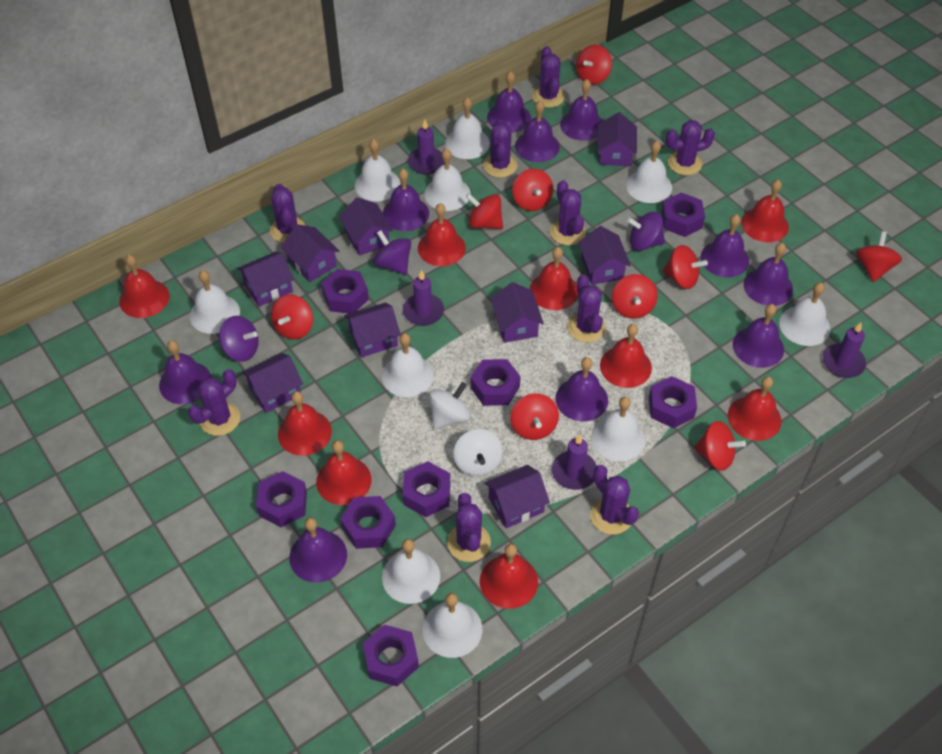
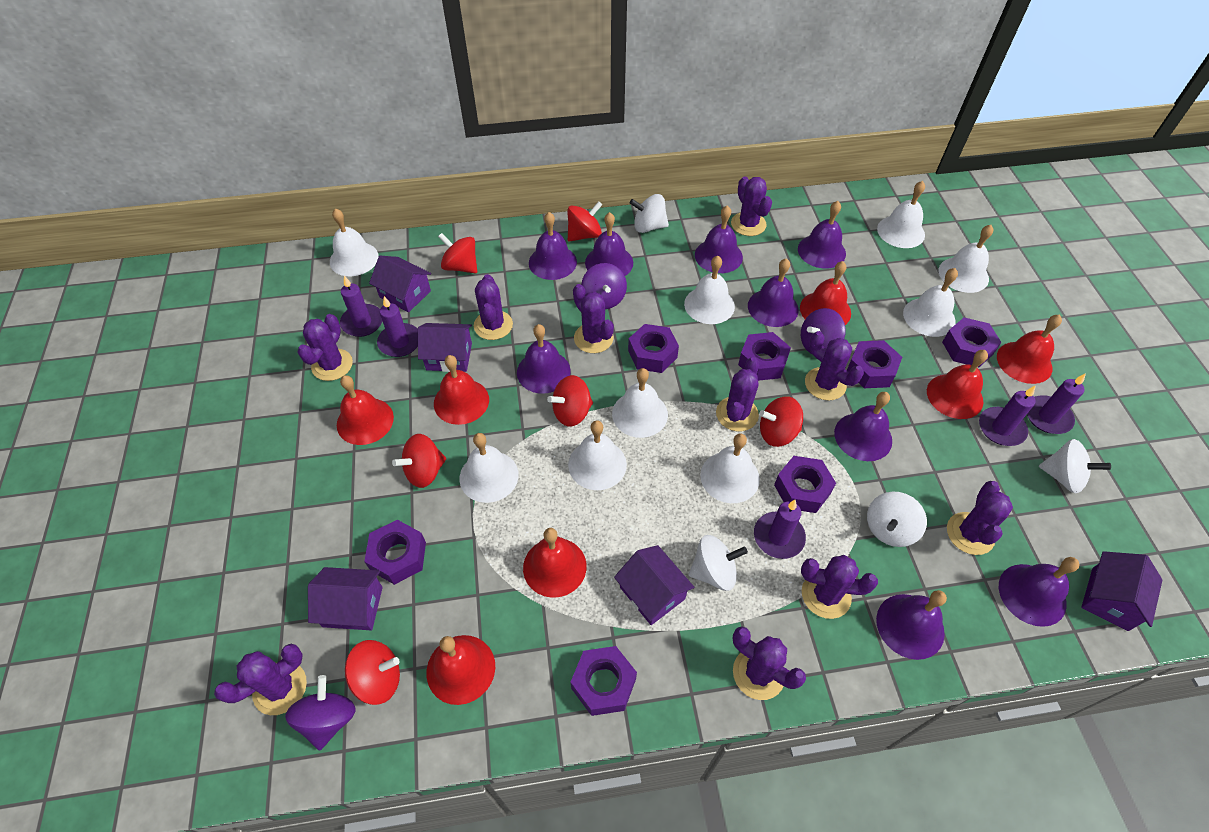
purple bell: 10 -> 9
purple cactus: 9 -> 10
purple candle: 4 -> 5
purple house: 9 -> 5
purple nut: 8 -> 7
red bell: 9 -> 7
red spinning top: 9 -> 6
white bell: 10 -> 9
white spinning top: 2 -> 4

